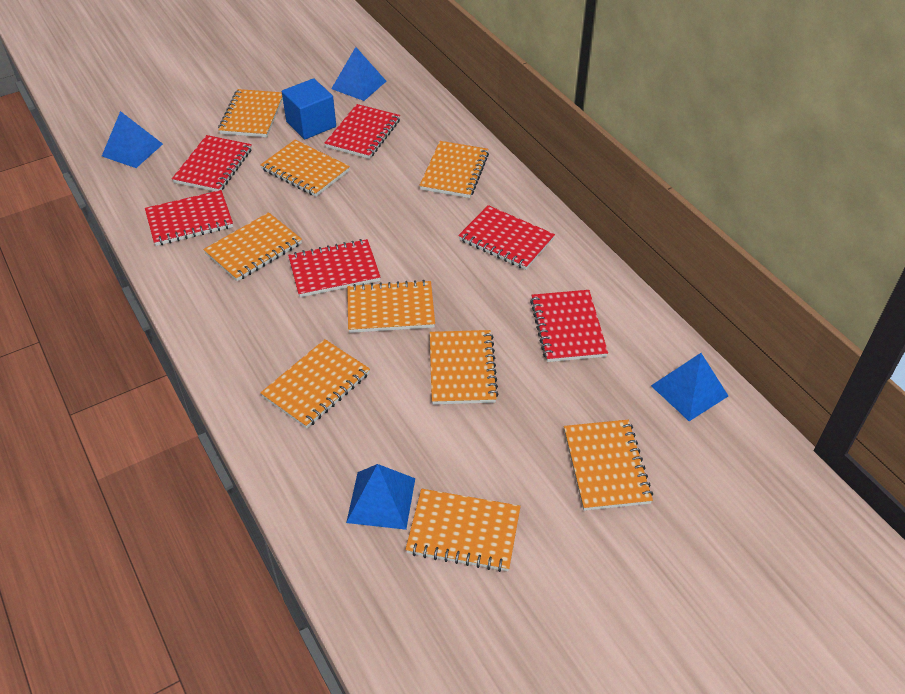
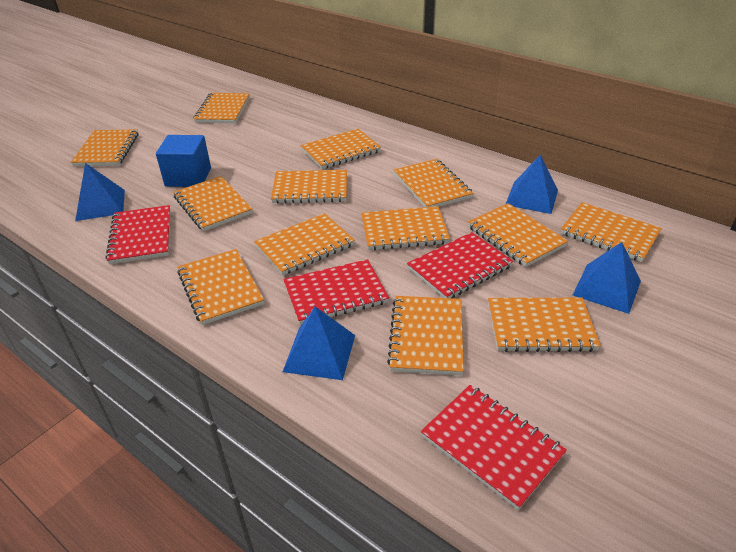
orange notebook: 9 -> 13
red notebook: 6 -> 4

